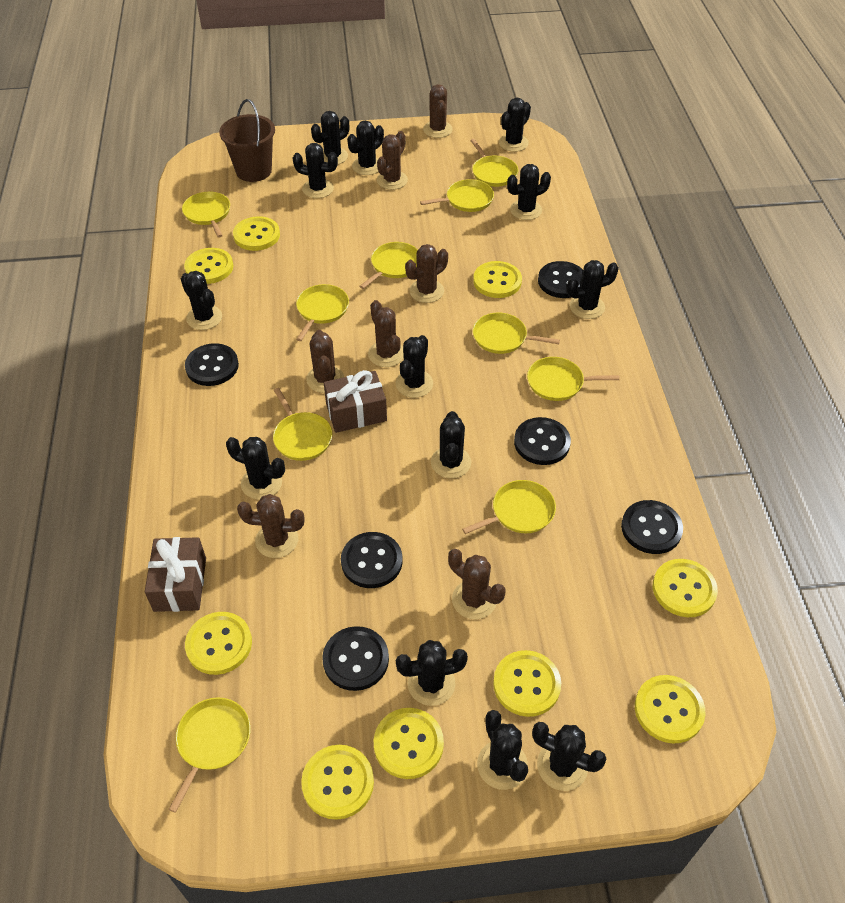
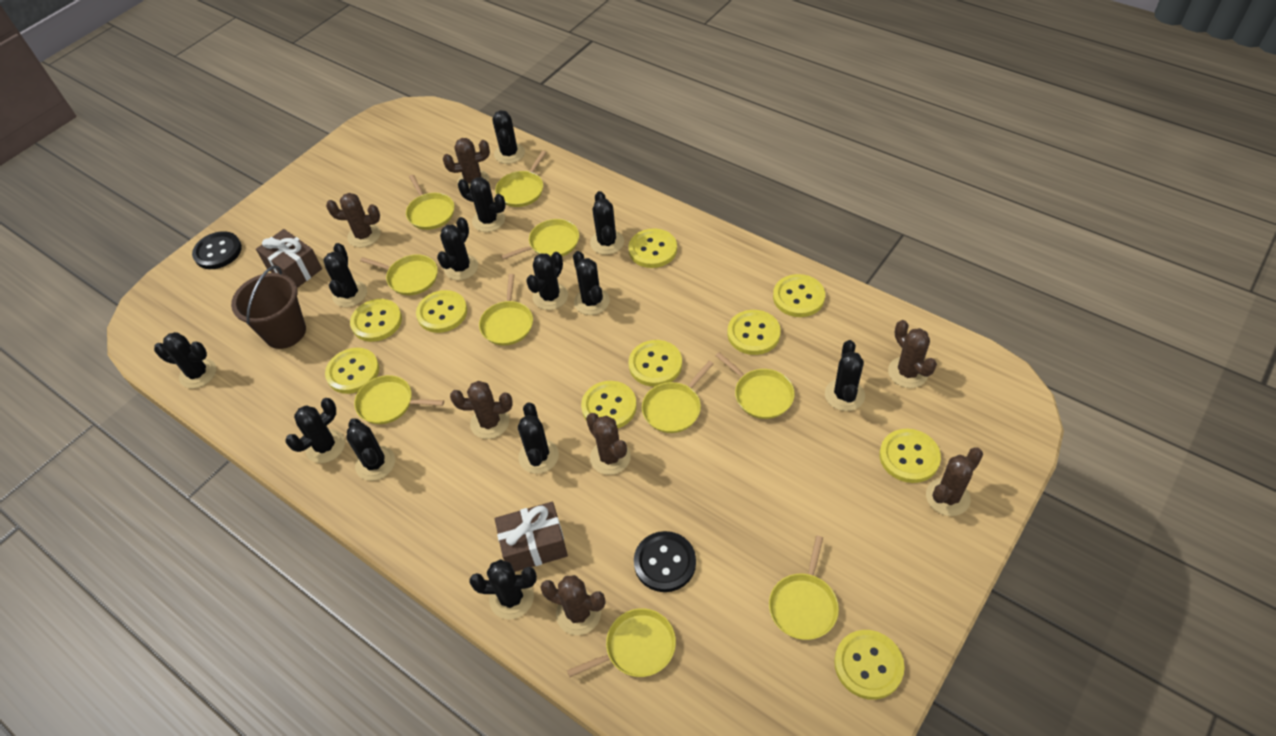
black button: 6 -> 2
yellow button: 9 -> 10

